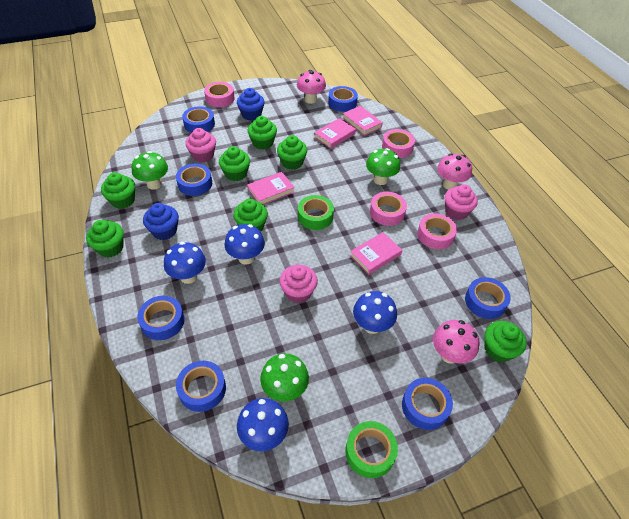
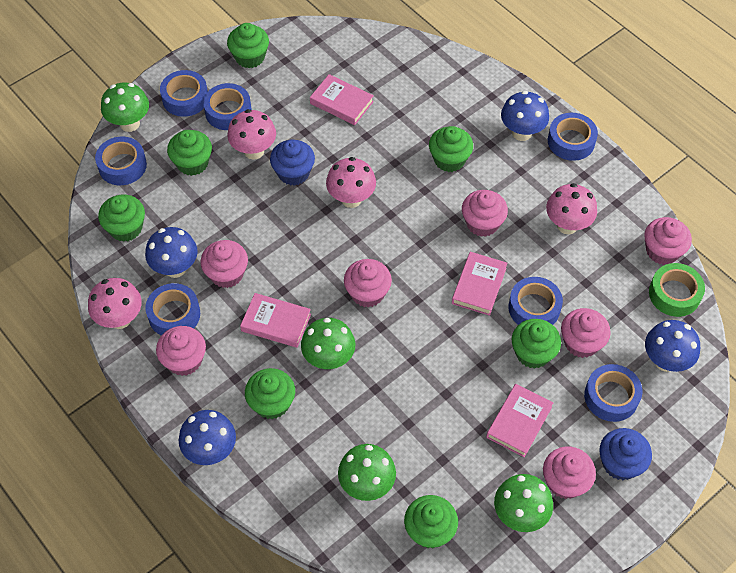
green mushroom: 3 -> 4
green tape: 2 -> 1
pink cupcake: 3 -> 7
pink mushroom: 3 -> 4
pink tape: 4 -> 0

